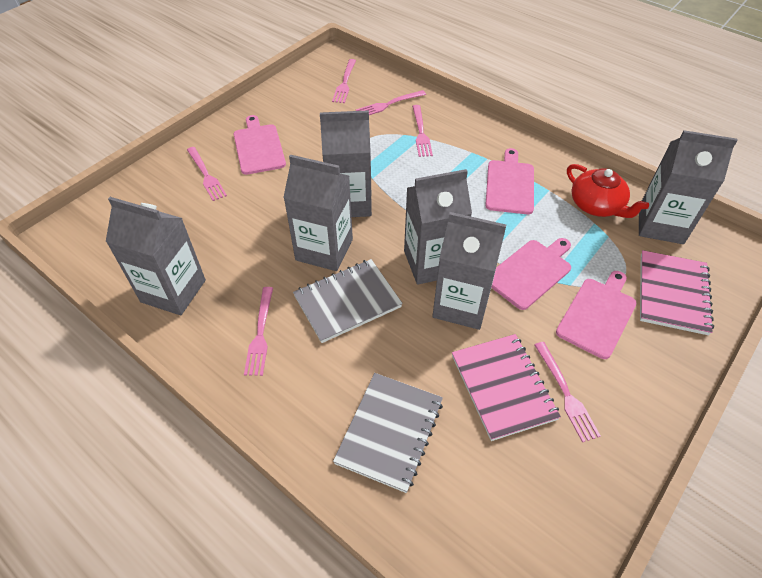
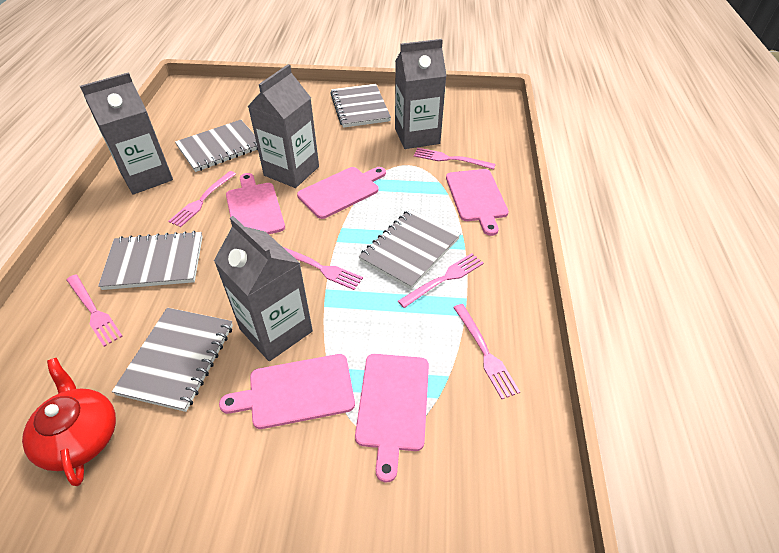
grey carton: 6 -> 4
grey notebook: 2 -> 5
pink cutting board: 4 -> 5
pink notebook: 2 -> 0

